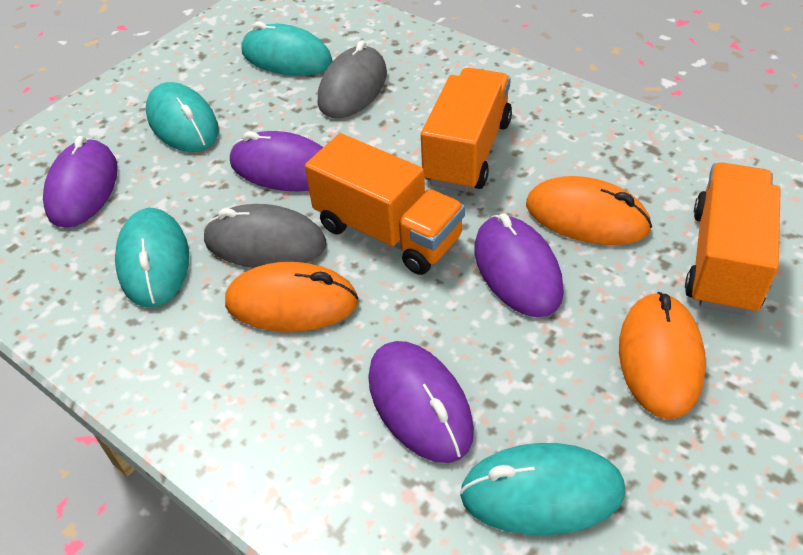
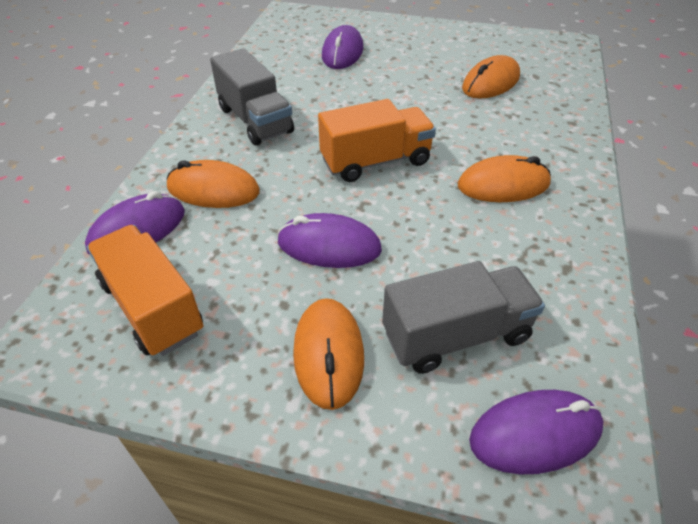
grey mouse: 2 -> 0
grey truck: 0 -> 2
orange mouse: 3 -> 4
orange truck: 3 -> 2
turquoise mouse: 4 -> 0

